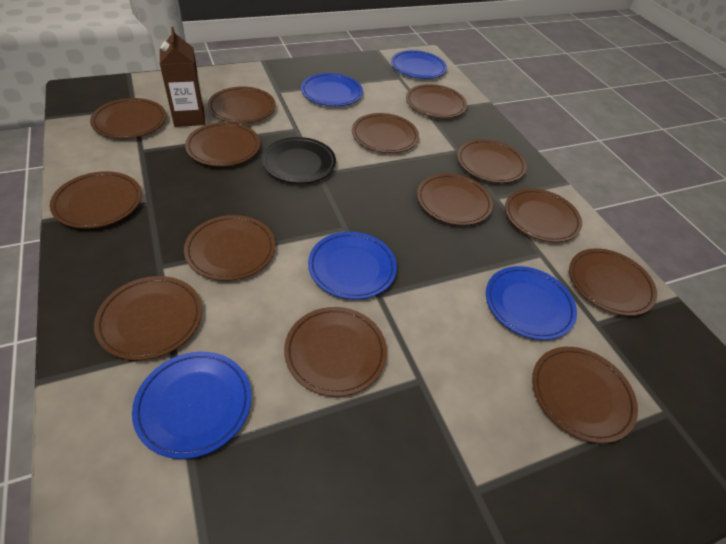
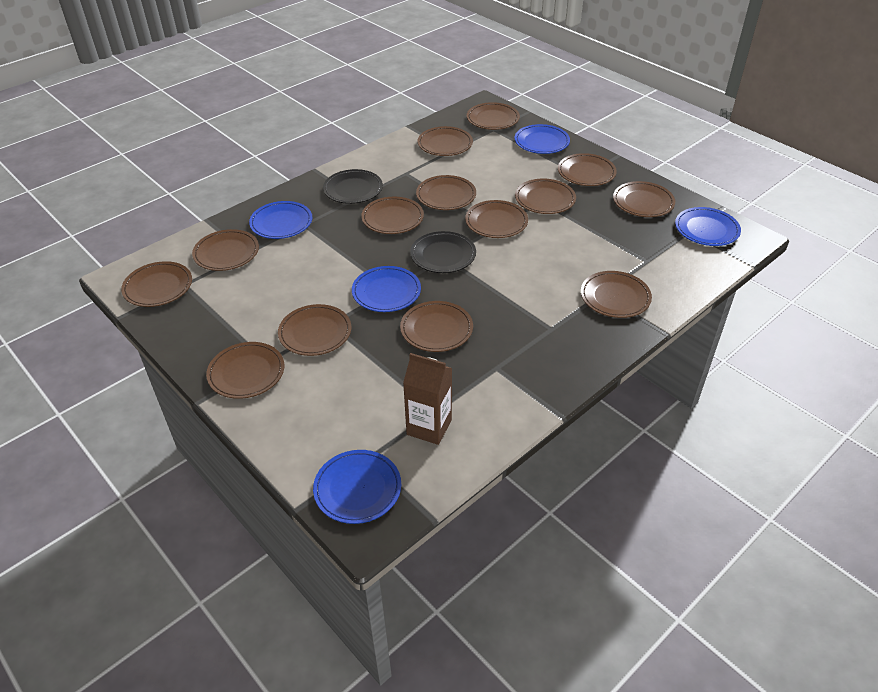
black plate: 1 -> 2

